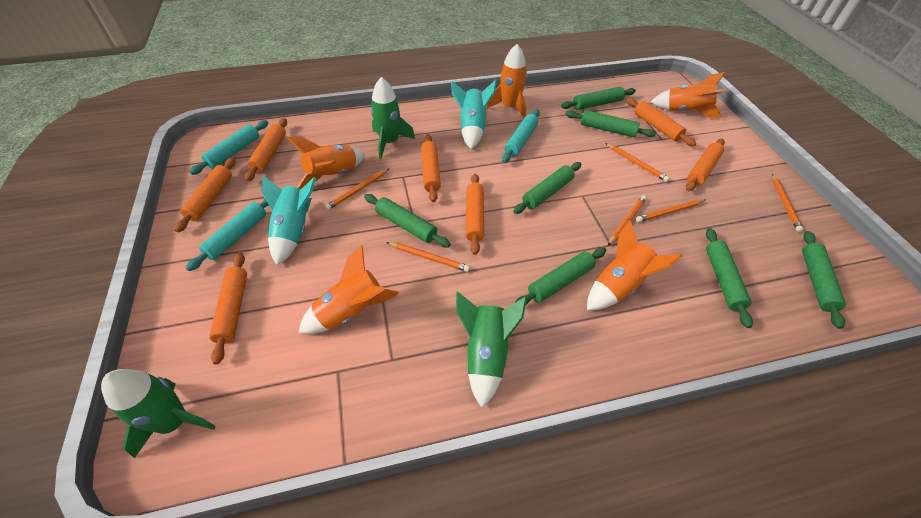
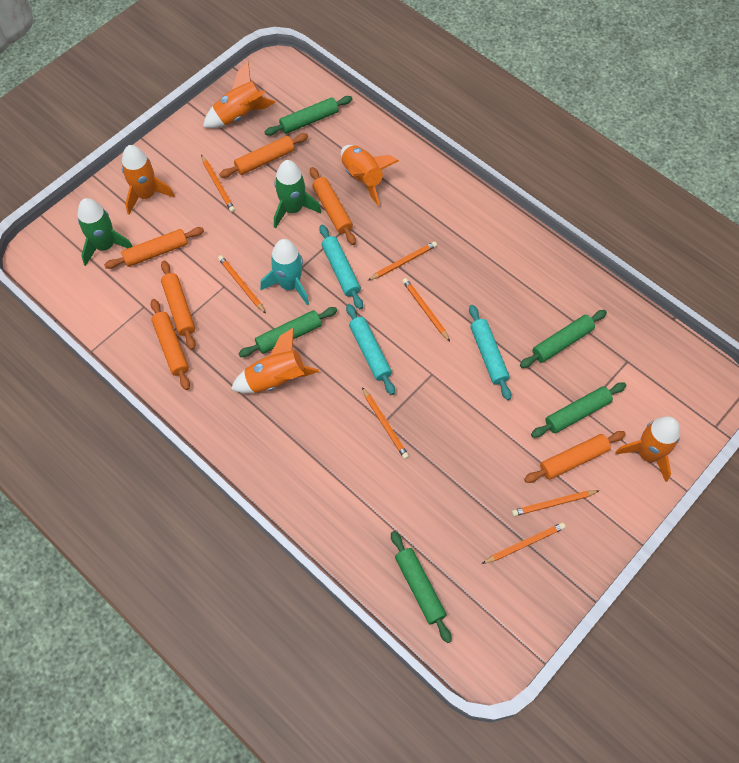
green rocket: 3 -> 2
green rolling pin: 7 -> 5
orange pencil: 6 -> 7
orange rolling pin: 7 -> 6
turquoise rocket: 2 -> 1

